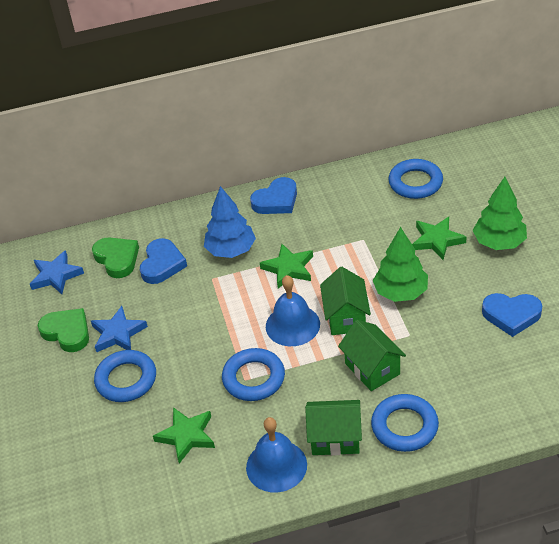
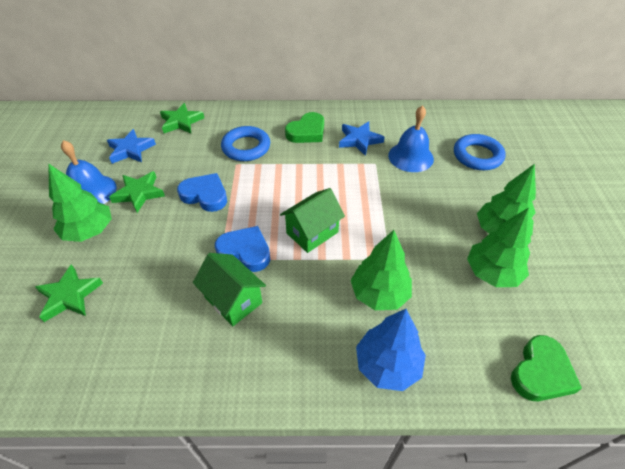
blue heart: 3 -> 2
blue ring: 4 -> 2
green house: 3 -> 2
green tree: 2 -> 4

